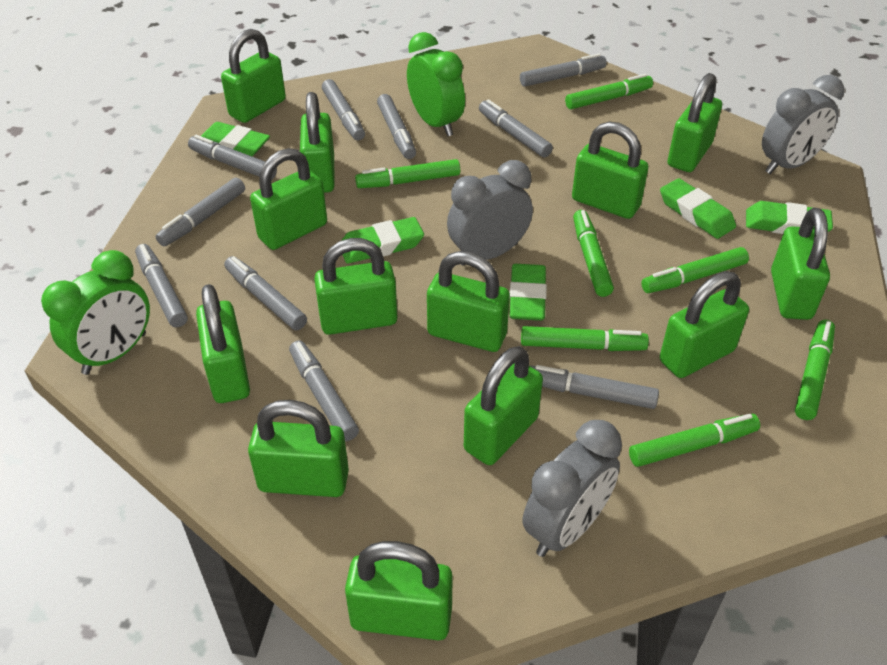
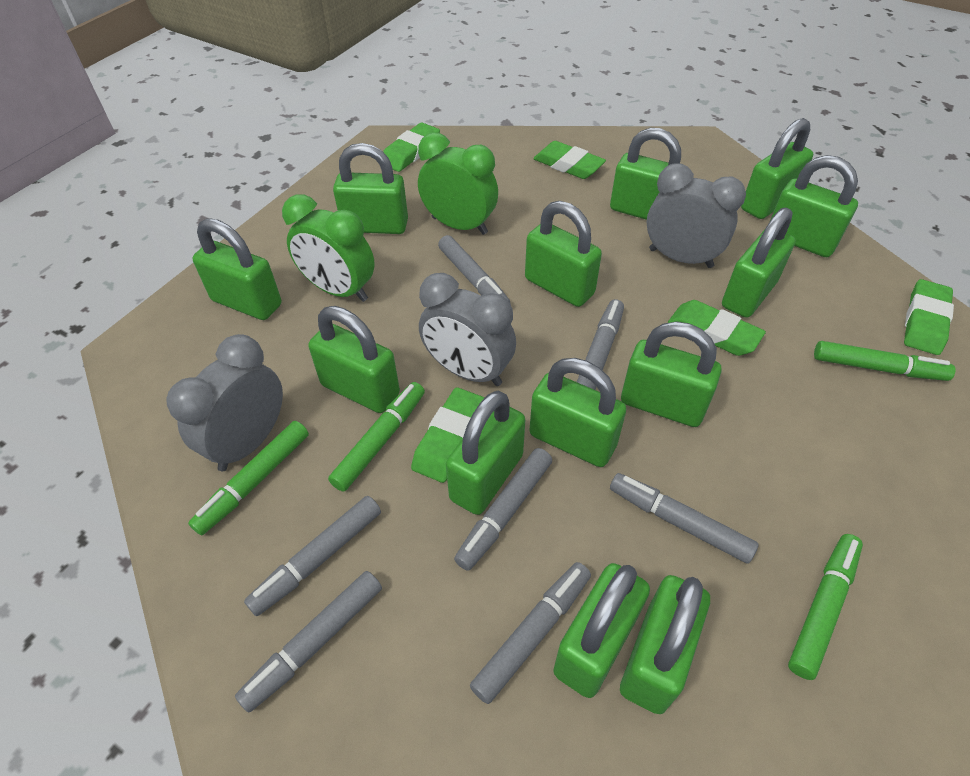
green marker: 7 -> 4
grey marker: 10 -> 7

